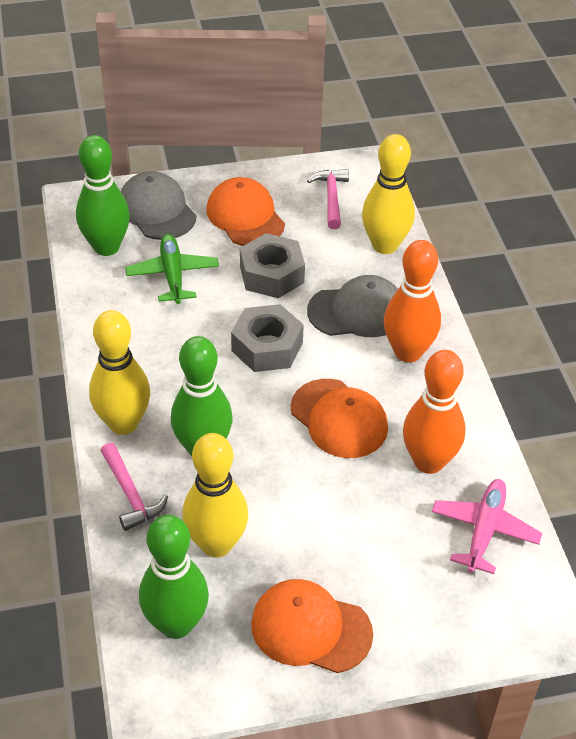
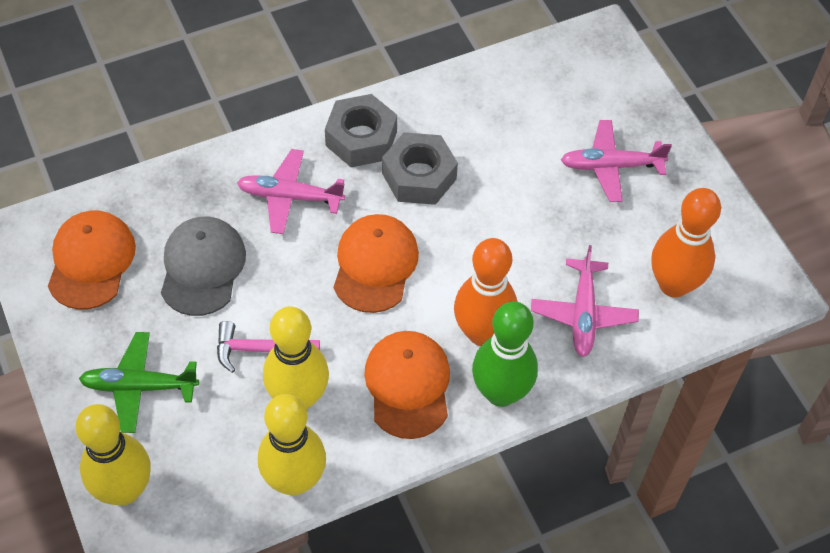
green bowling pin: 3 -> 1
grey cap: 2 -> 1
pink hammer: 2 -> 1
pink plane: 1 -> 3

